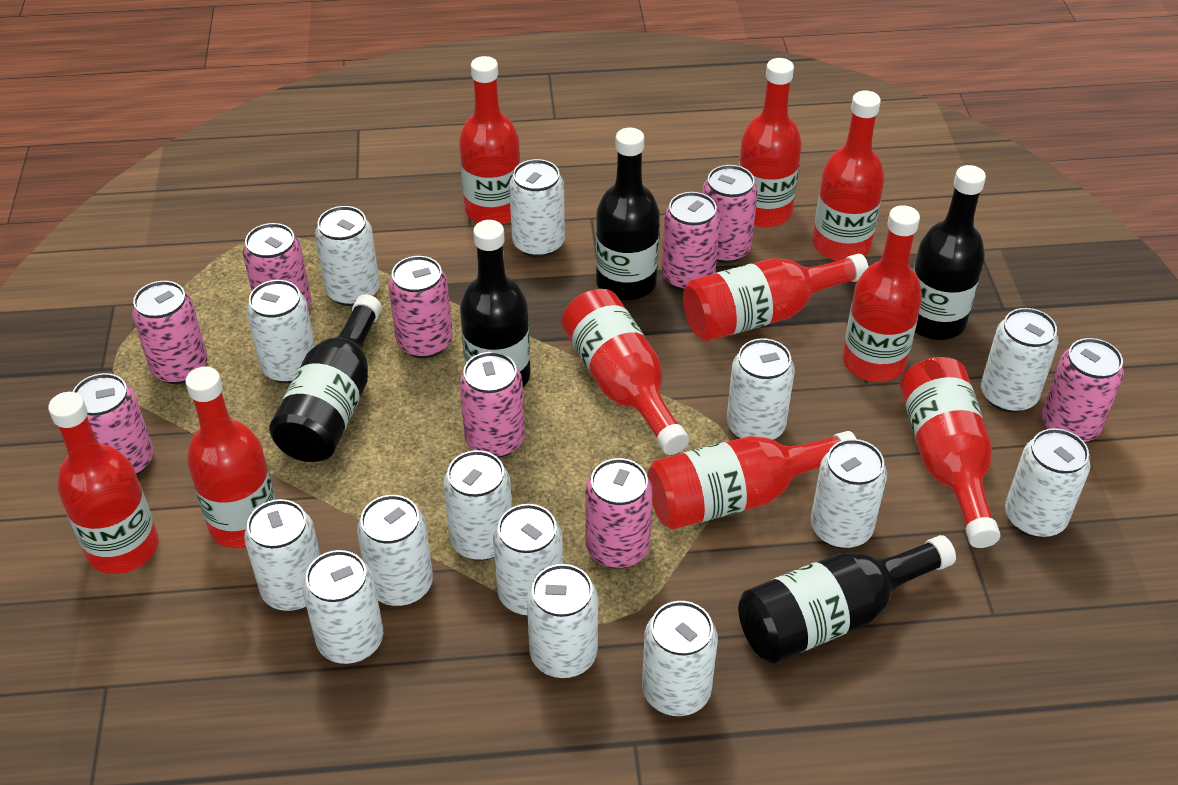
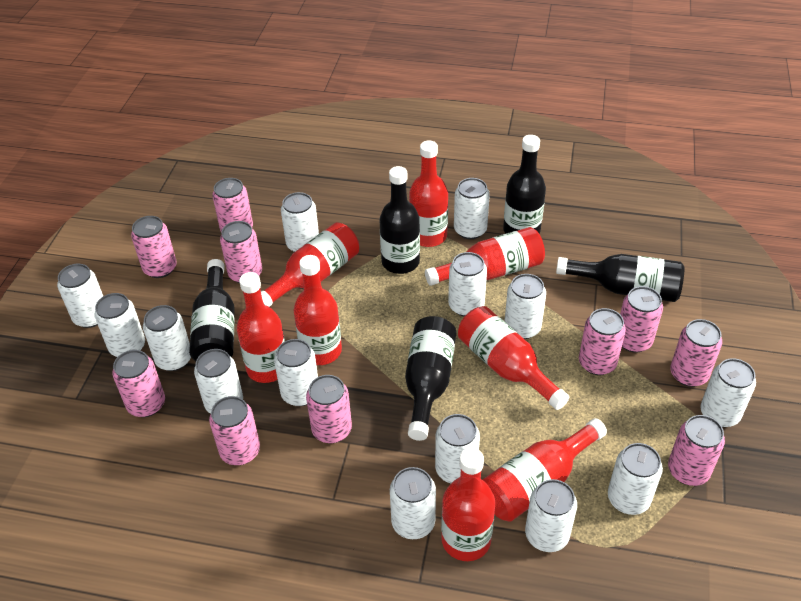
pink can: 9 -> 10
red bottle: 10 -> 8

